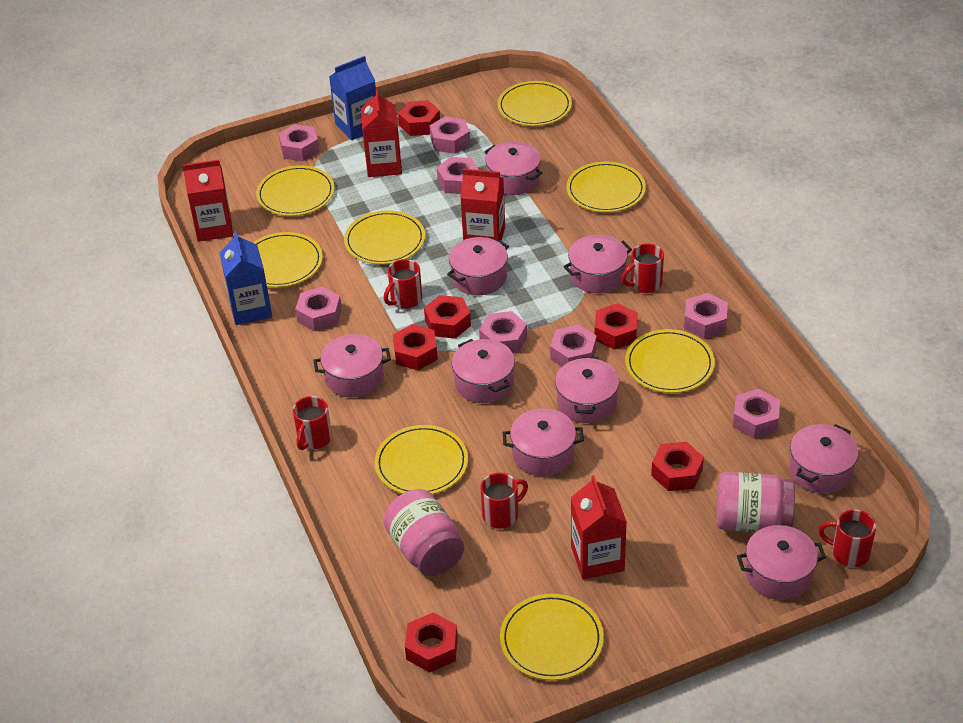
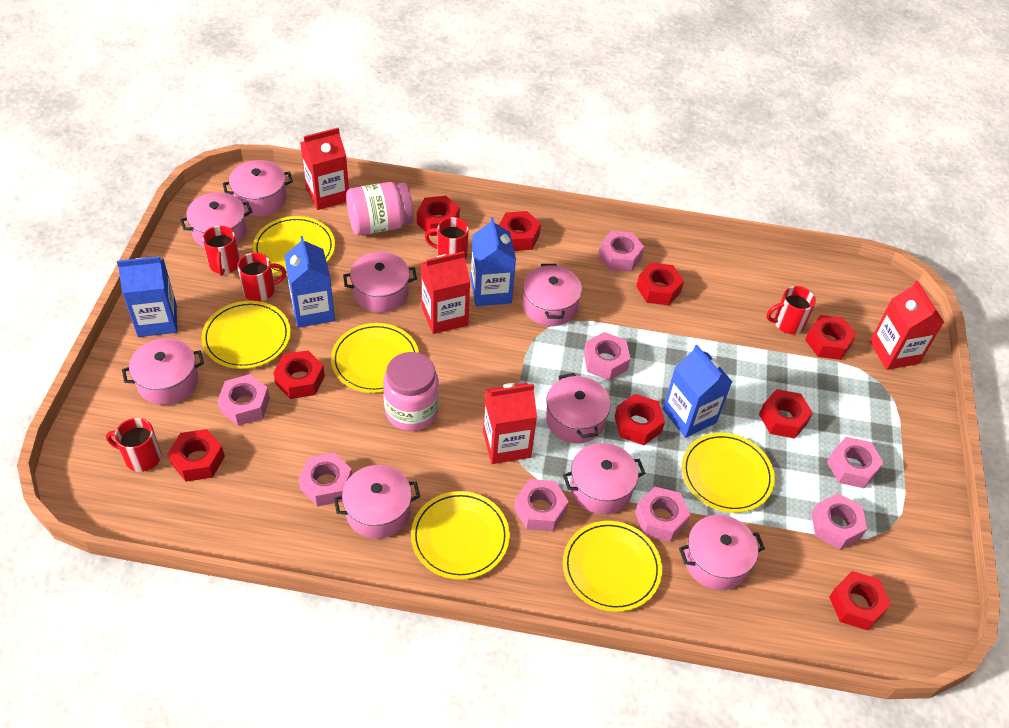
blue carton: 2 -> 4
red nut: 6 -> 9
yellow plate: 8 -> 6

